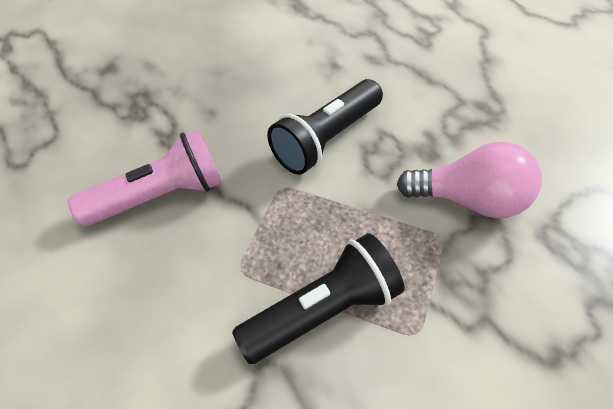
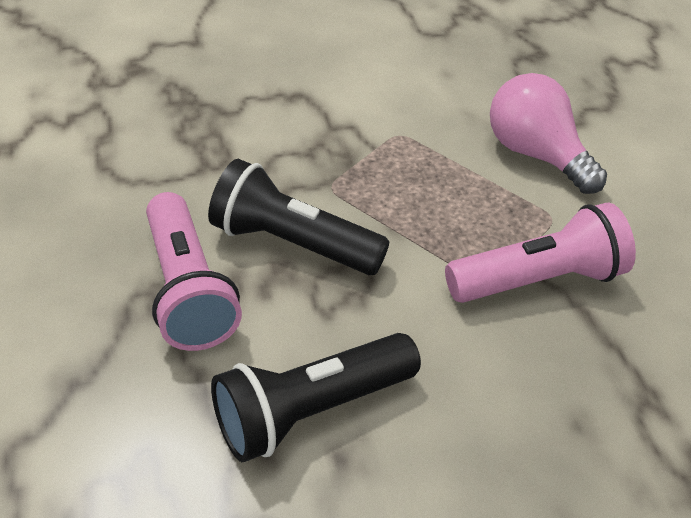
pink flashlight: 1 -> 2

